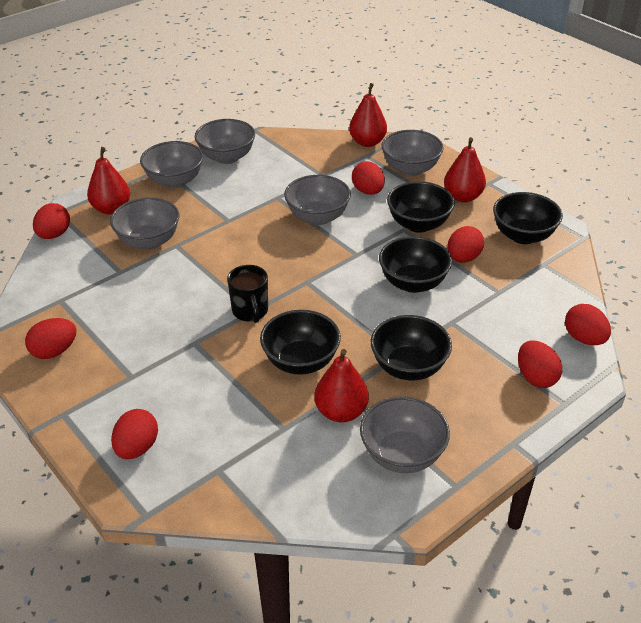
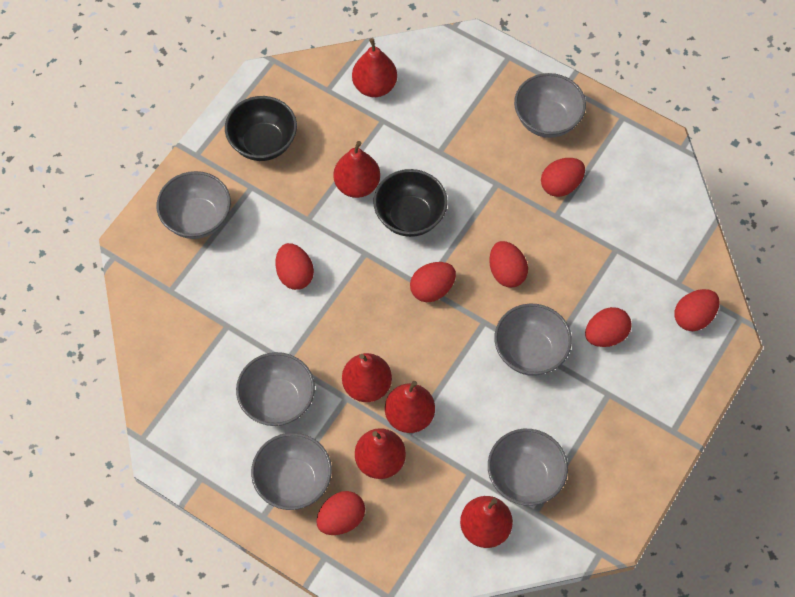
black bowl: 5 -> 2
black mug: 1 -> 0
red pear: 4 -> 6

